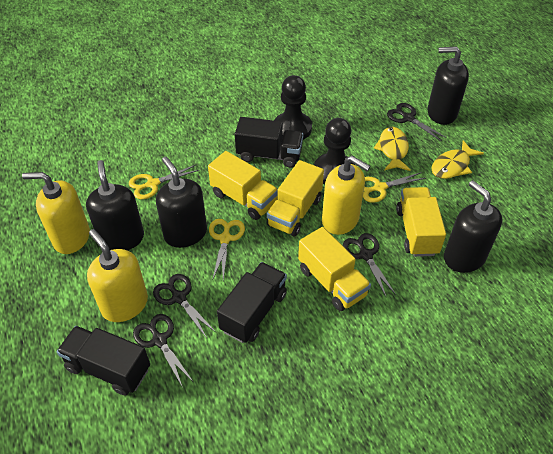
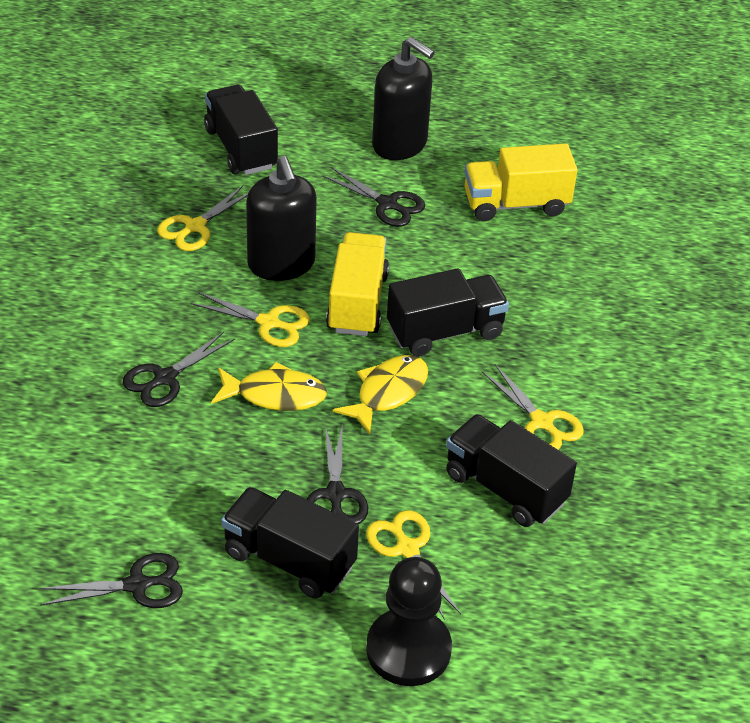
black pawn: 2 -> 1
black soap dispenser: 4 -> 2
black truck: 3 -> 4
yellow scissors: 3 -> 4
yellow soap dispenser: 3 -> 0
yellow truck: 4 -> 2

